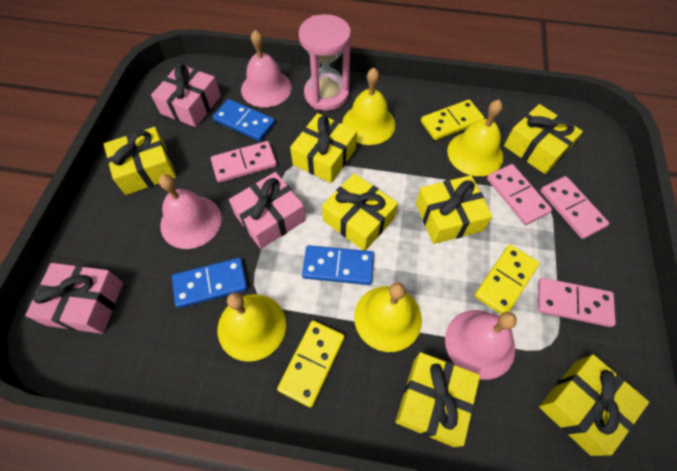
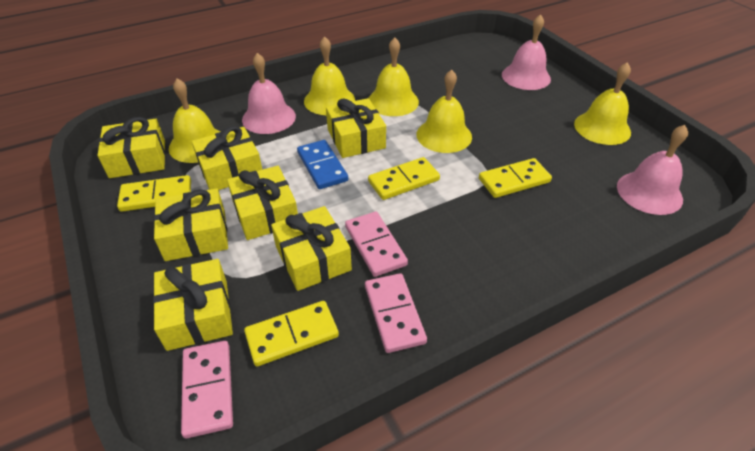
blue domino: 3 -> 1
pink domino: 4 -> 3
pink gift: 3 -> 0
pink hourglass: 1 -> 0
yellow bell: 4 -> 5
yellow domino: 3 -> 4

